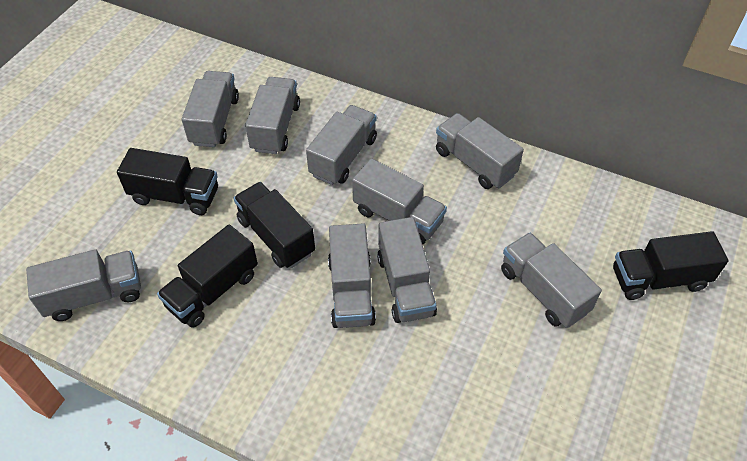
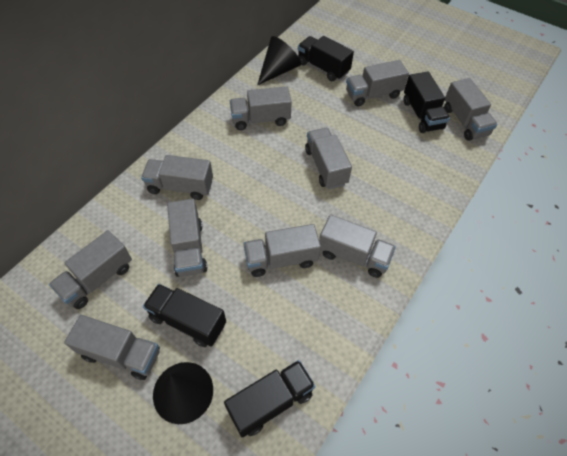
black cone: 0 -> 2
grey truck: 9 -> 10

